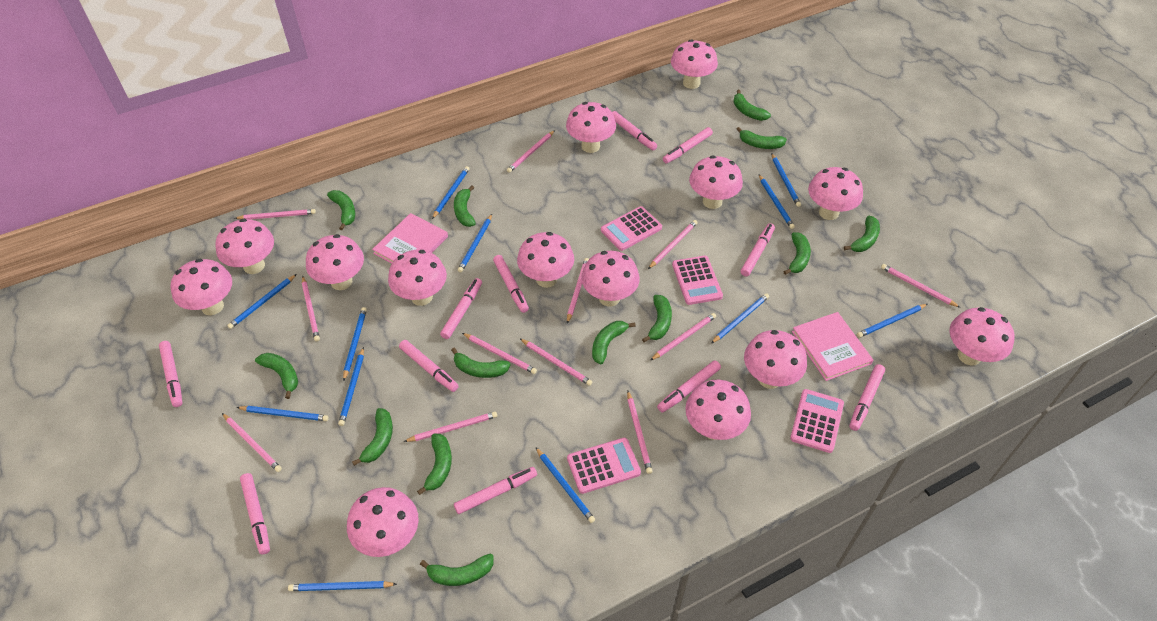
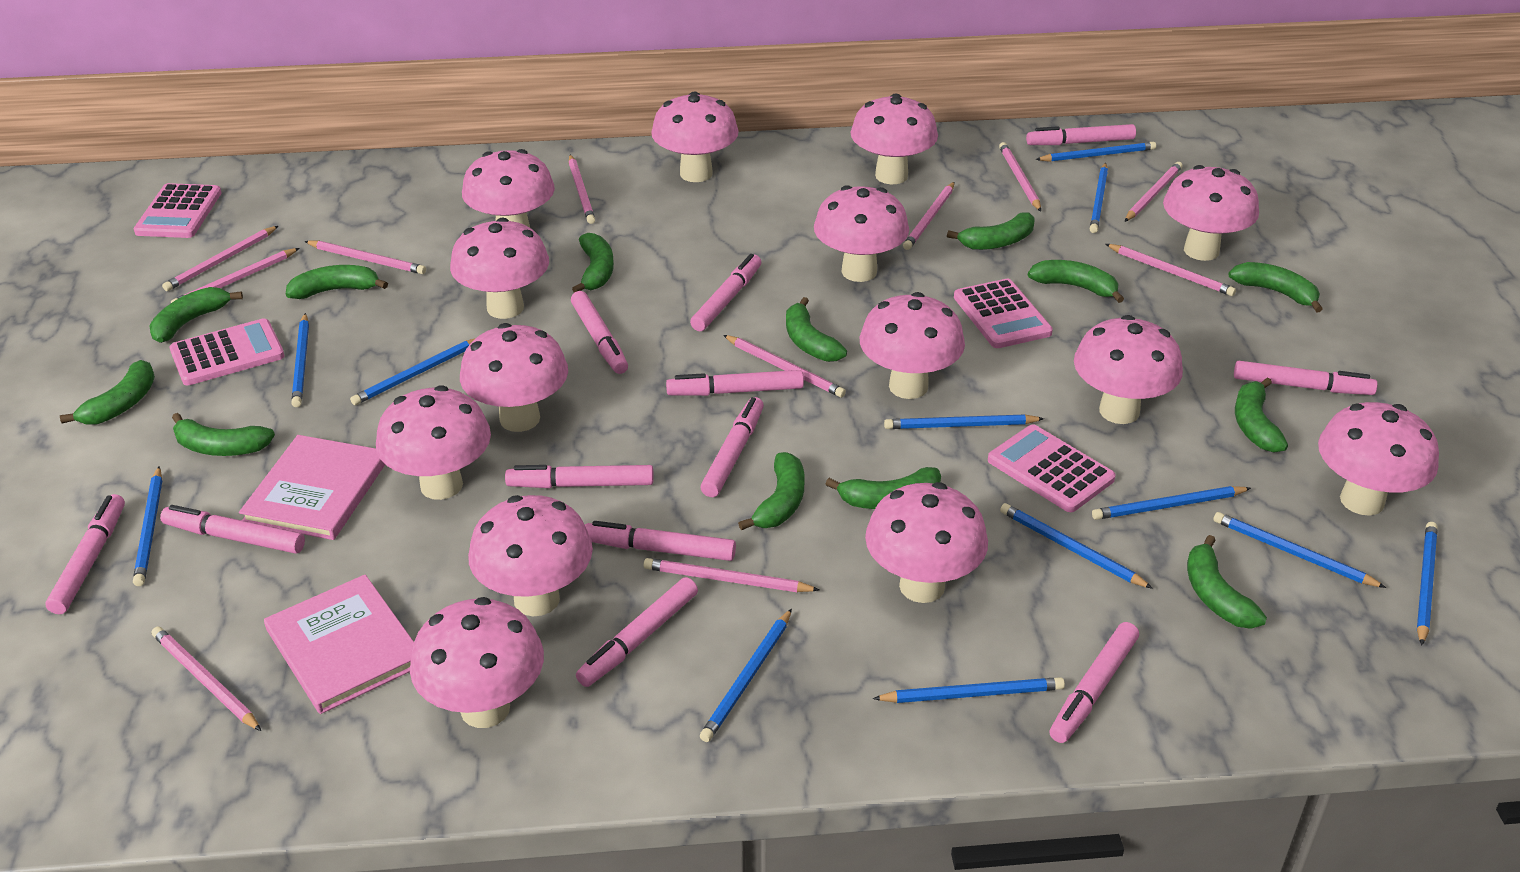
pink marker: 11 -> 12
pink pencil: 12 -> 11

